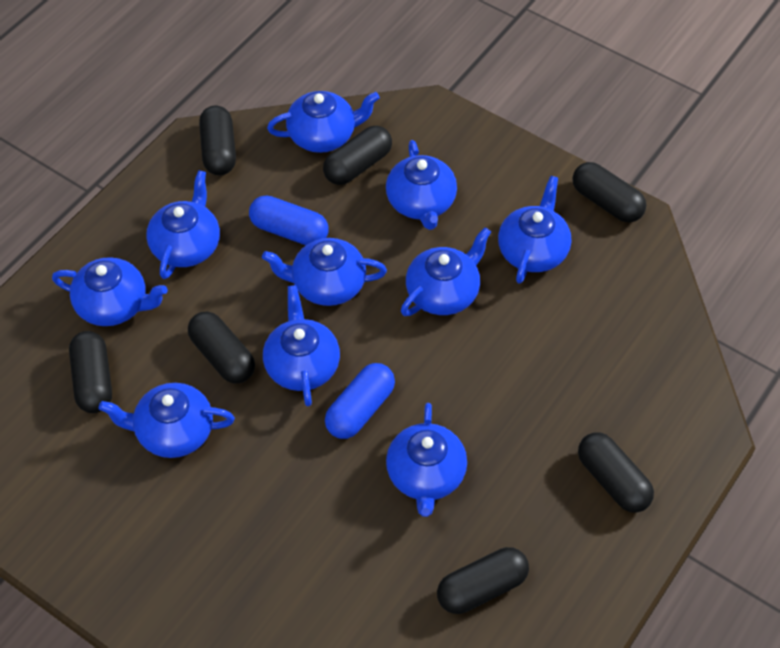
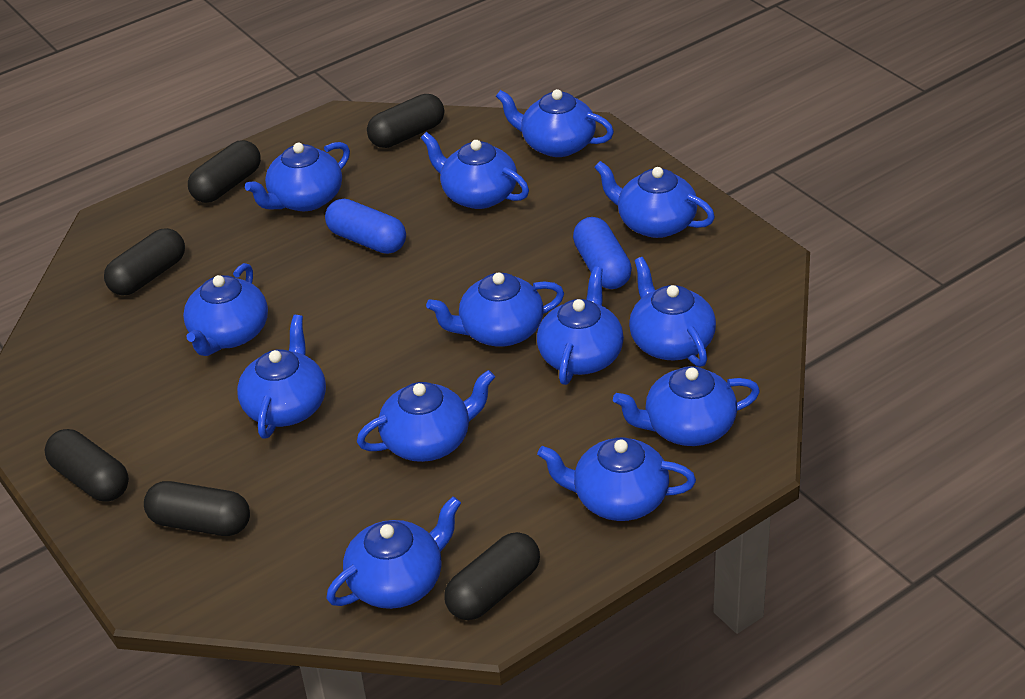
black capsule: 7 -> 6
blue teapot: 10 -> 13

